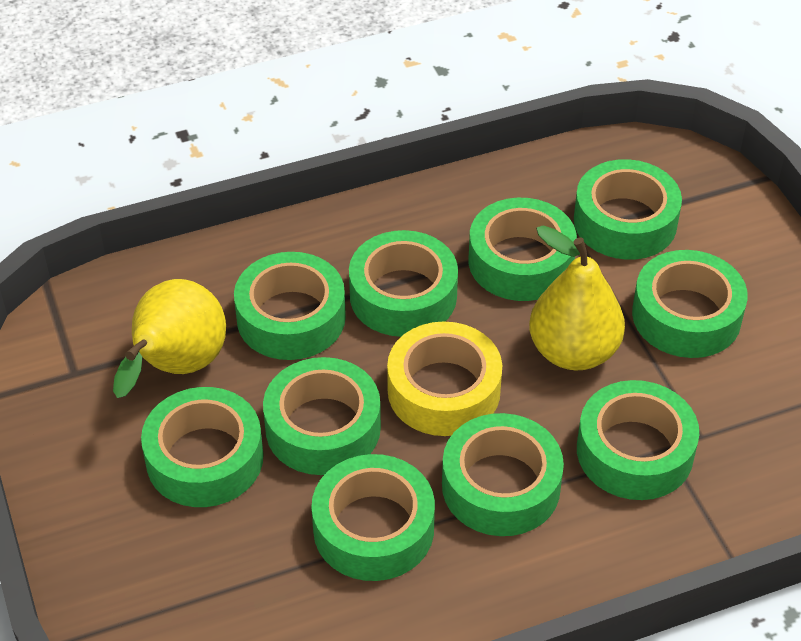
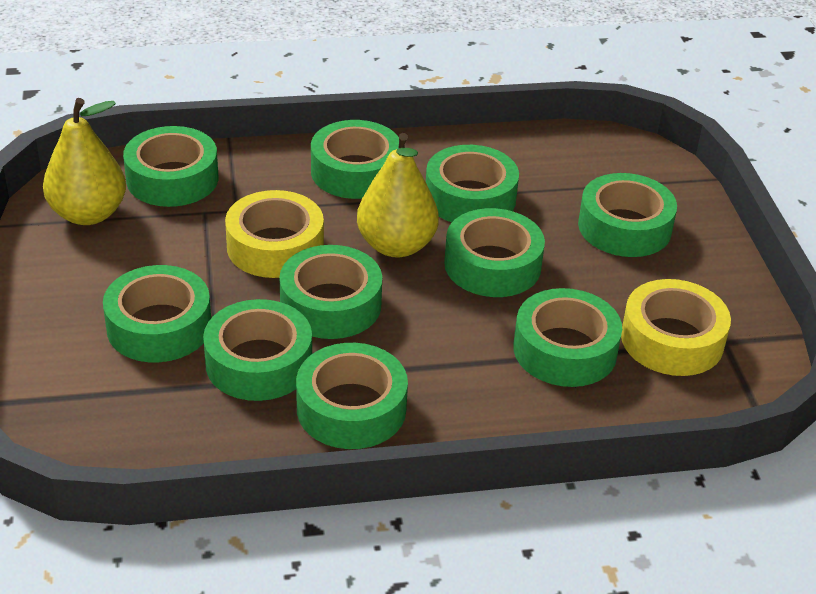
yellow tape: 1 -> 2

